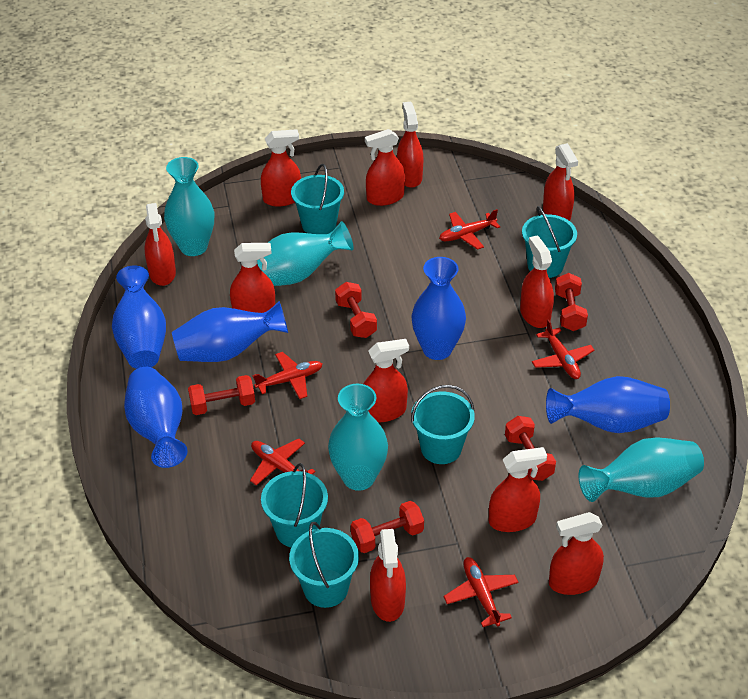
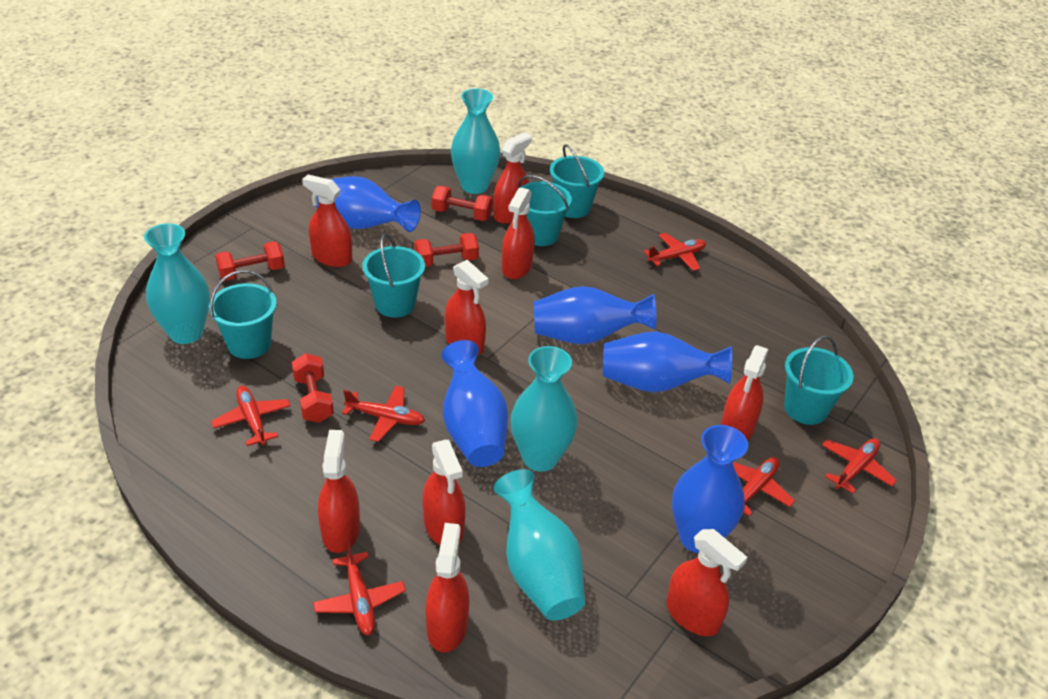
red dumbbell: 5 -> 4
red plane: 5 -> 6
red spray bottle: 11 -> 9

